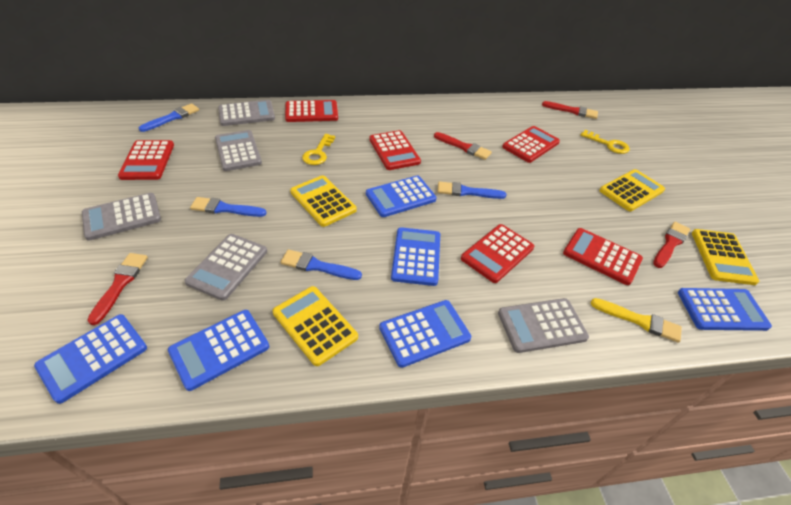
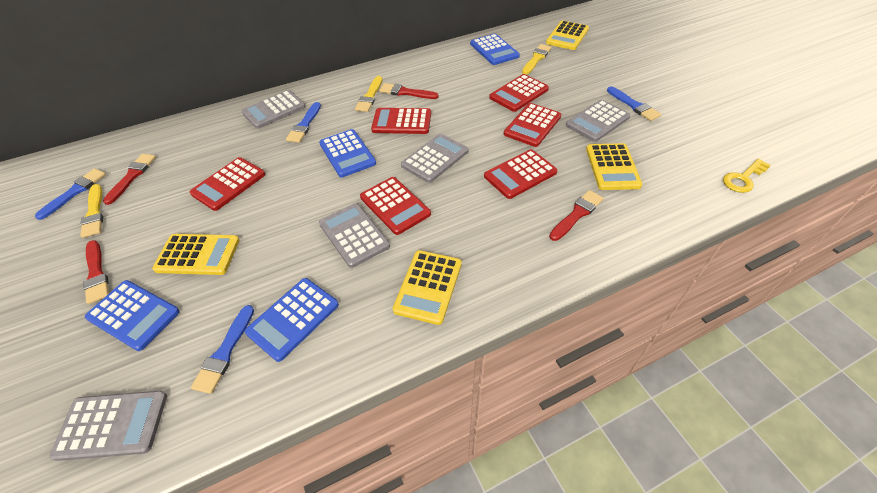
blue calculator: 6 -> 4
yellow brush: 1 -> 3
yellow key: 2 -> 1

